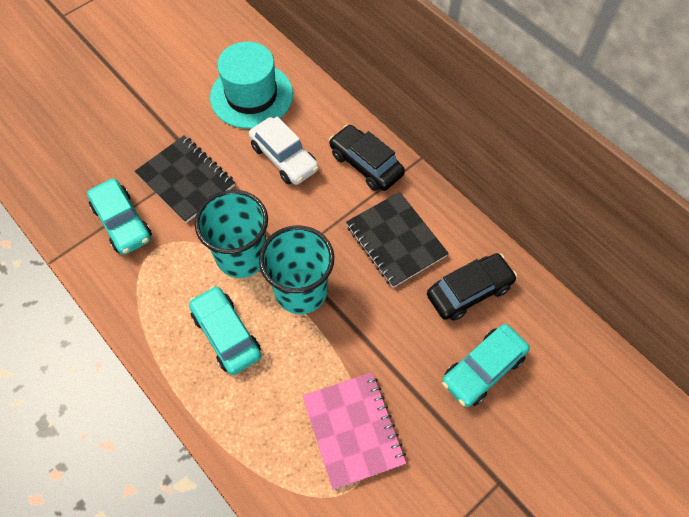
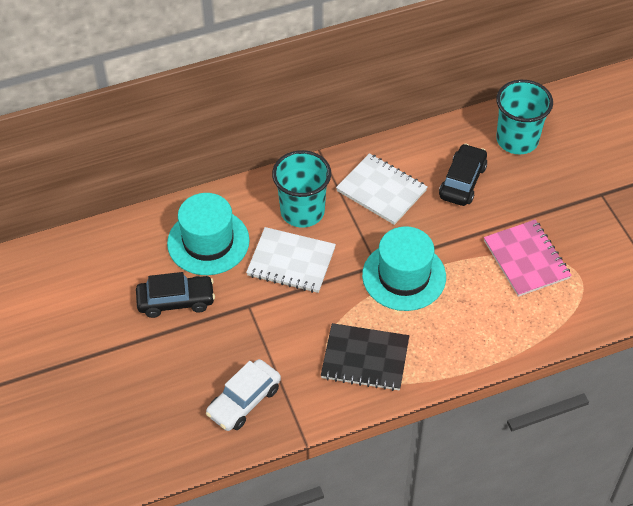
black notebook: 2 -> 1
turquoise car: 3 -> 0
turquoise hat: 1 -> 2
white notebook: 0 -> 2

